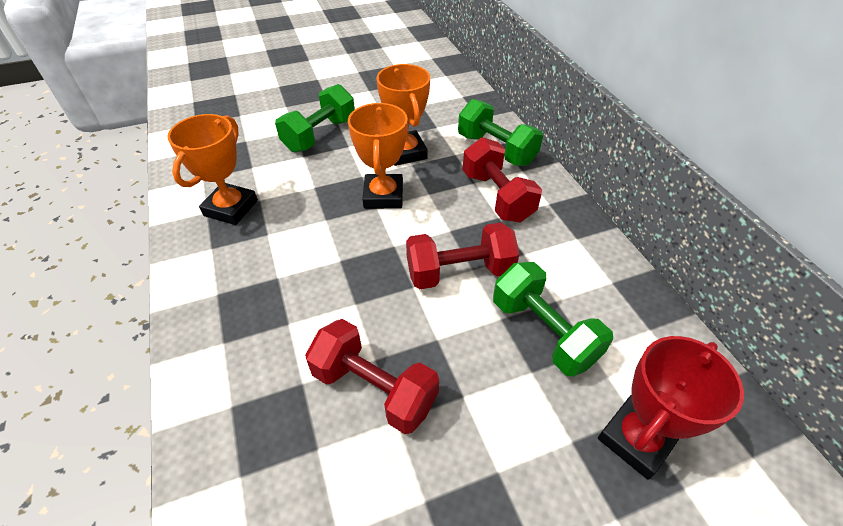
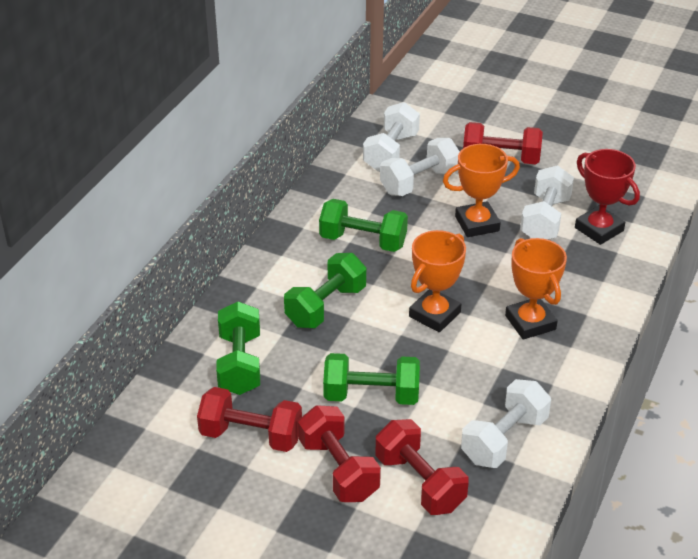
green dumbbell: 3 -> 4
red dumbbell: 3 -> 4
white dumbbell: 0 -> 4

